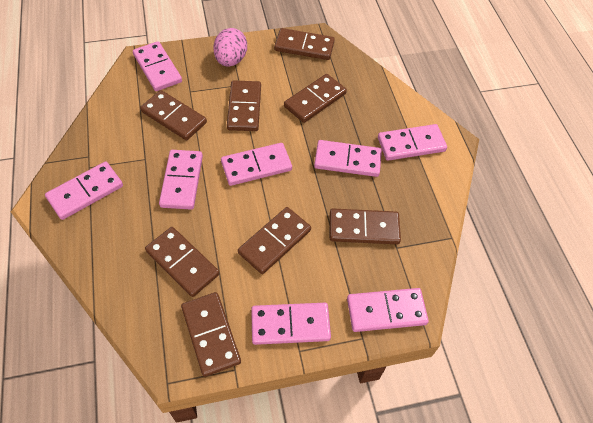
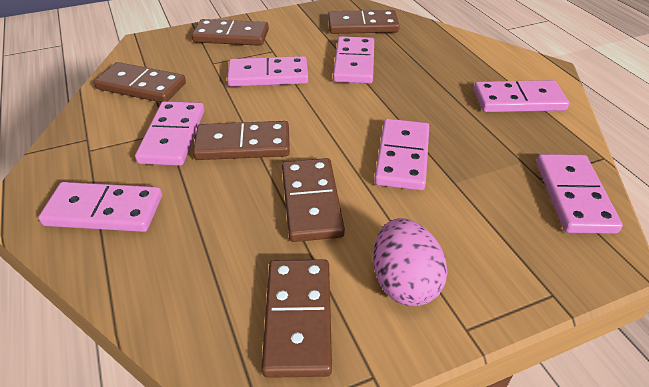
brown domino: 8 -> 6
pink domino: 8 -> 7

